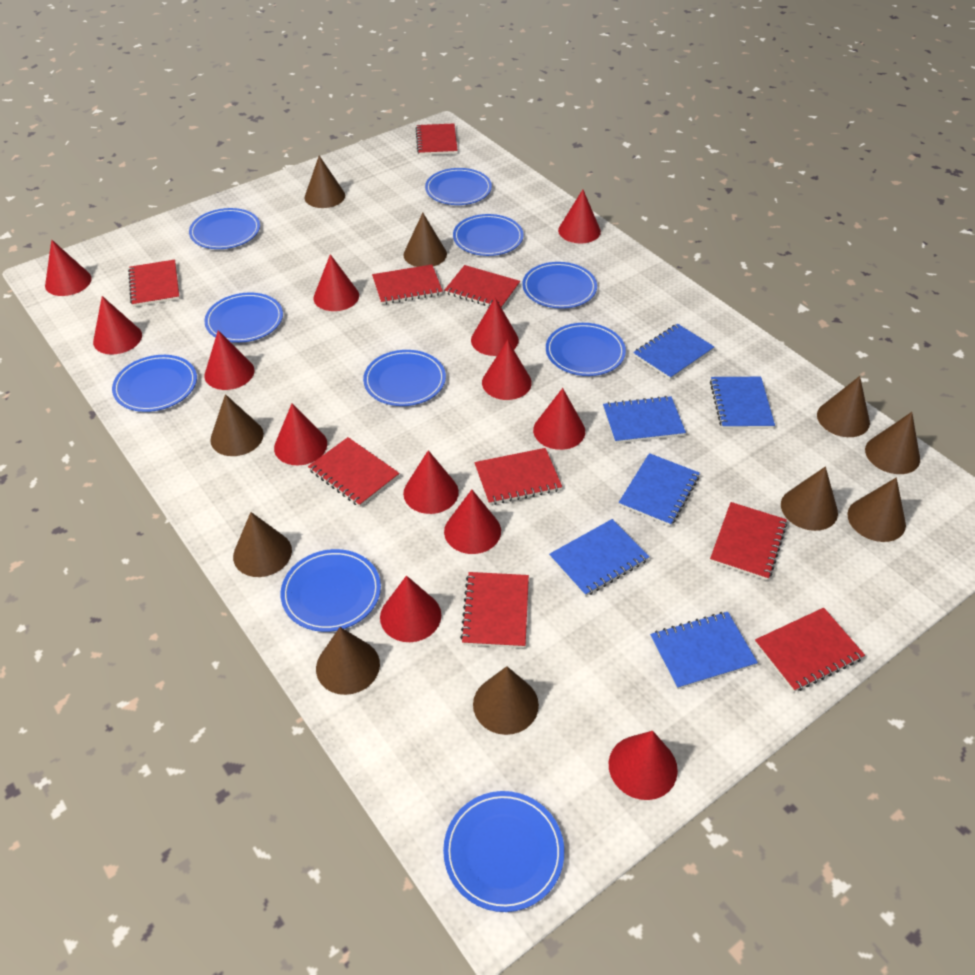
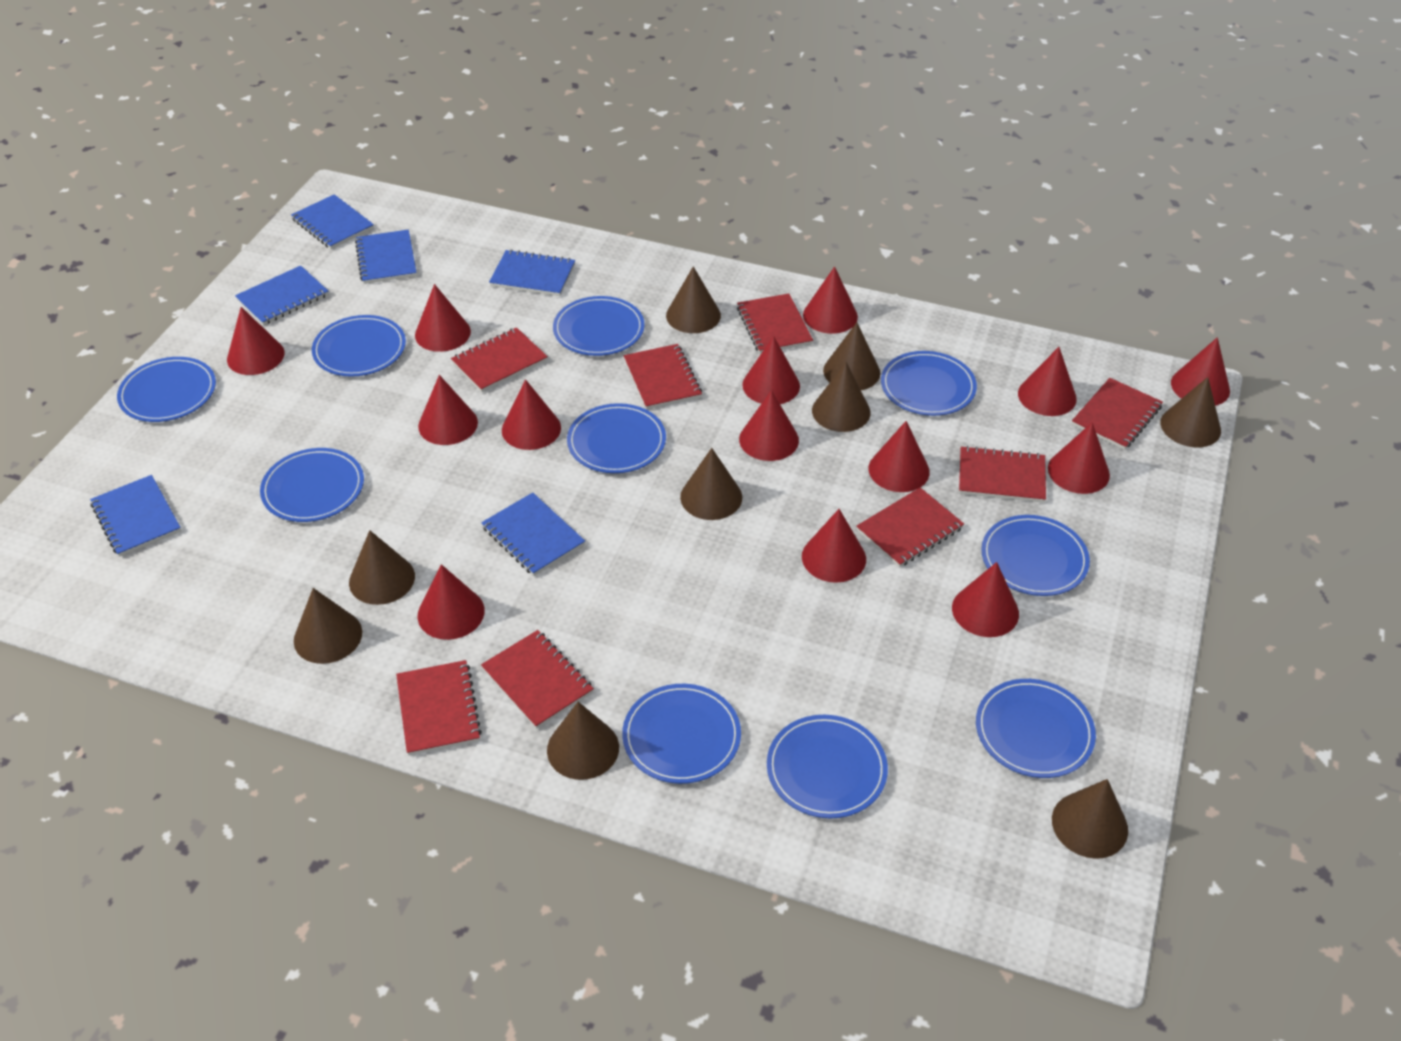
brown cone: 10 -> 9
red cone: 13 -> 14
red notebook: 9 -> 8

